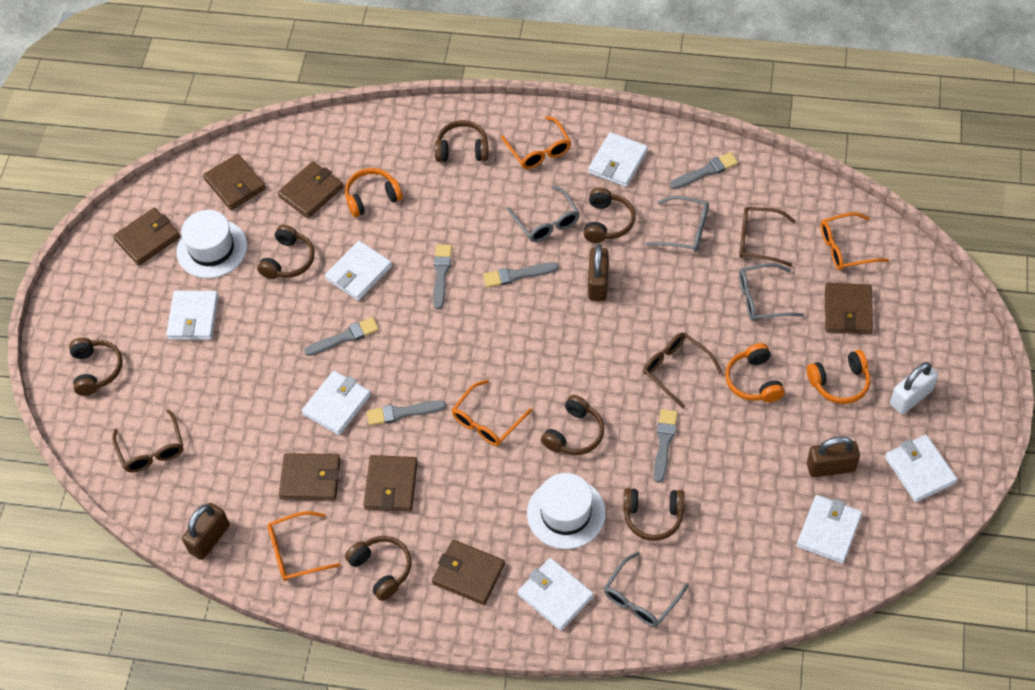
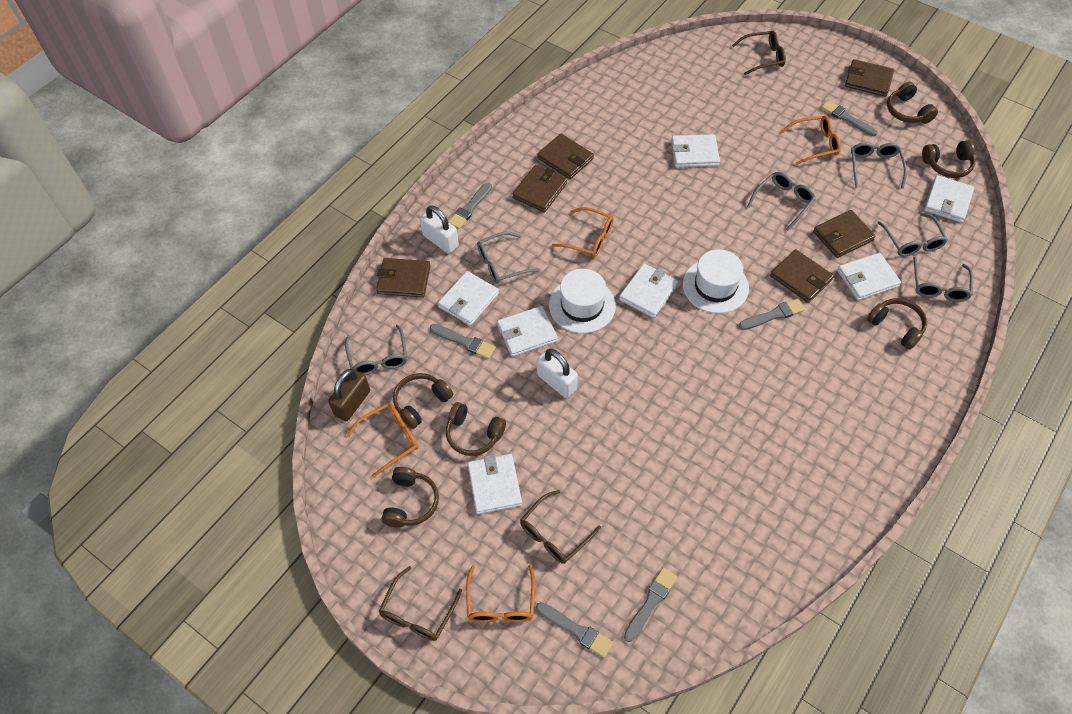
brown headphones: 7 -> 6
brown padlock: 3 -> 1
brown wallet: 7 -> 6
grey glasses: 4 -> 6
orange headphones: 3 -> 0
white padlock: 1 -> 2

